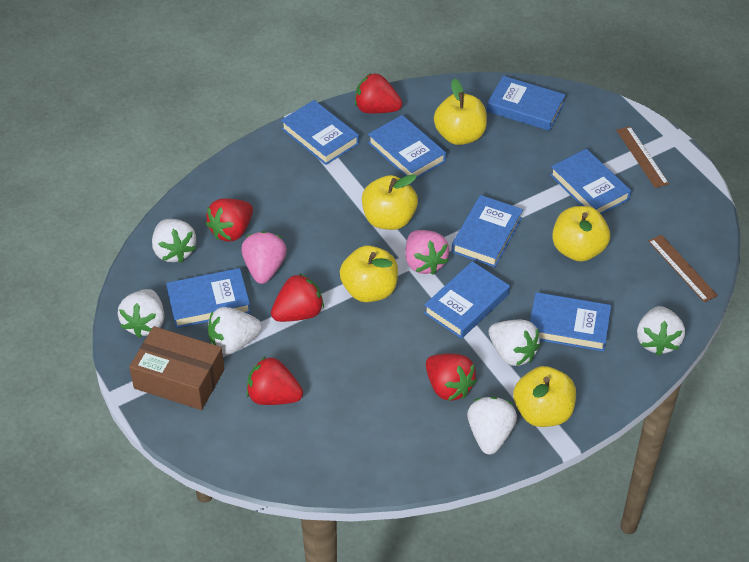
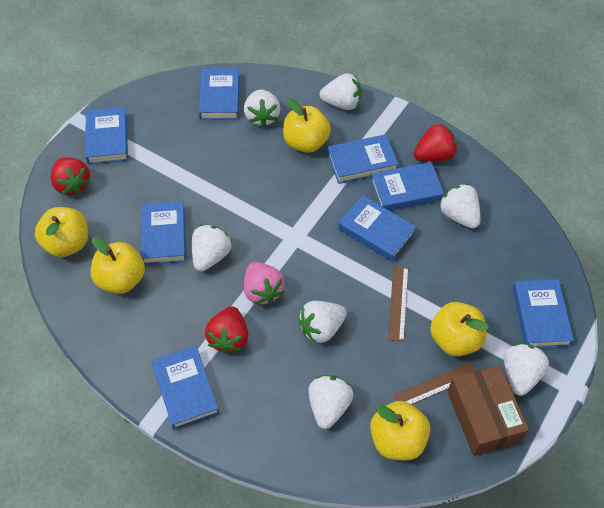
pink strawberry: 2 -> 1
red strawberry: 5 -> 3
white strawberry: 6 -> 7

